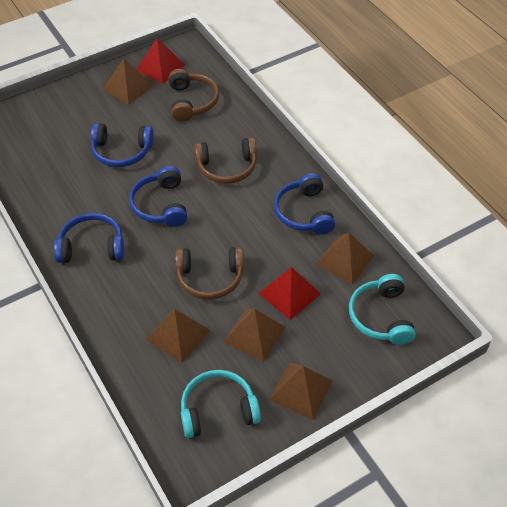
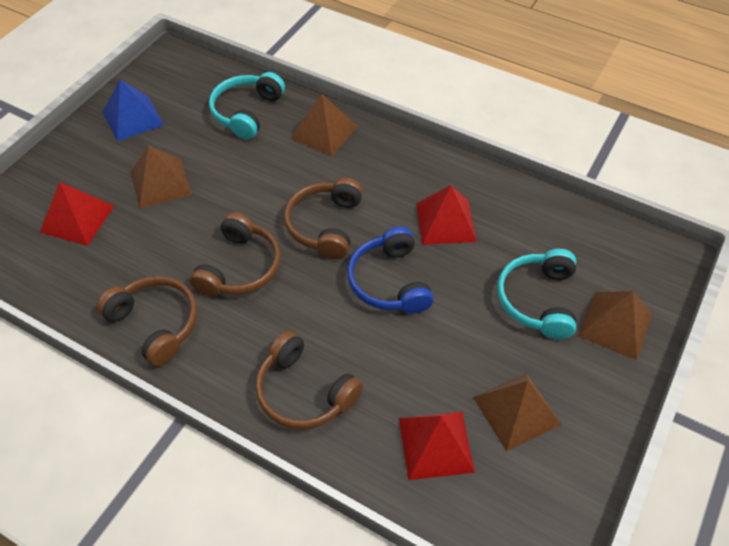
blue headphones: 4 -> 1
blue pyramid: 0 -> 1
brown headphones: 3 -> 4
brown pyramid: 5 -> 4
red pyramid: 2 -> 3

